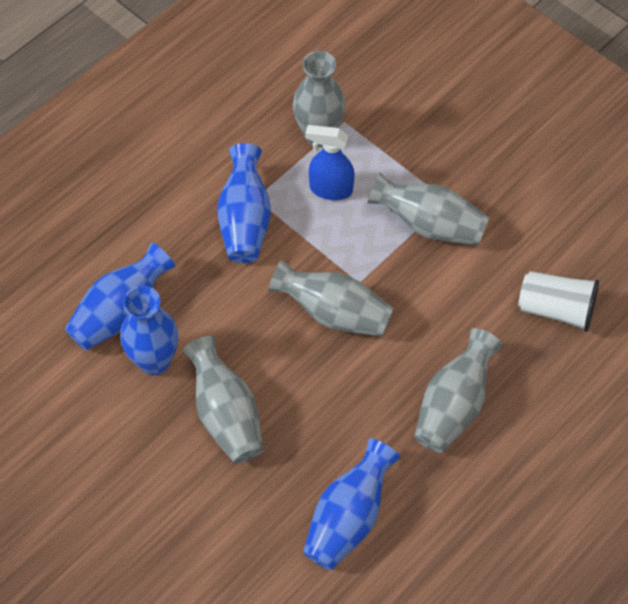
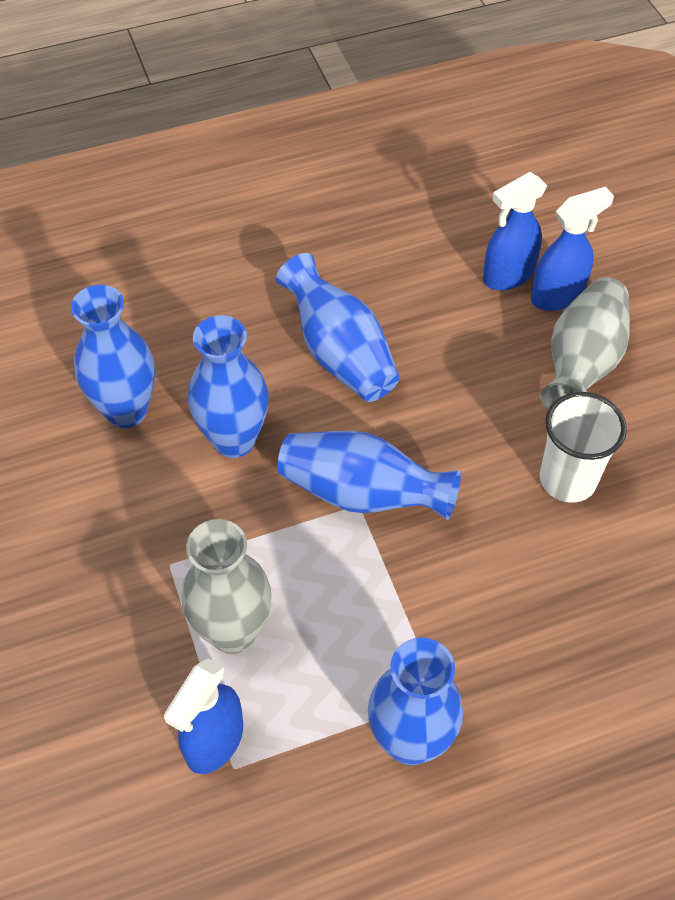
blue spray bottle: 1 -> 3
blue vase: 4 -> 5
grey vase: 5 -> 2

